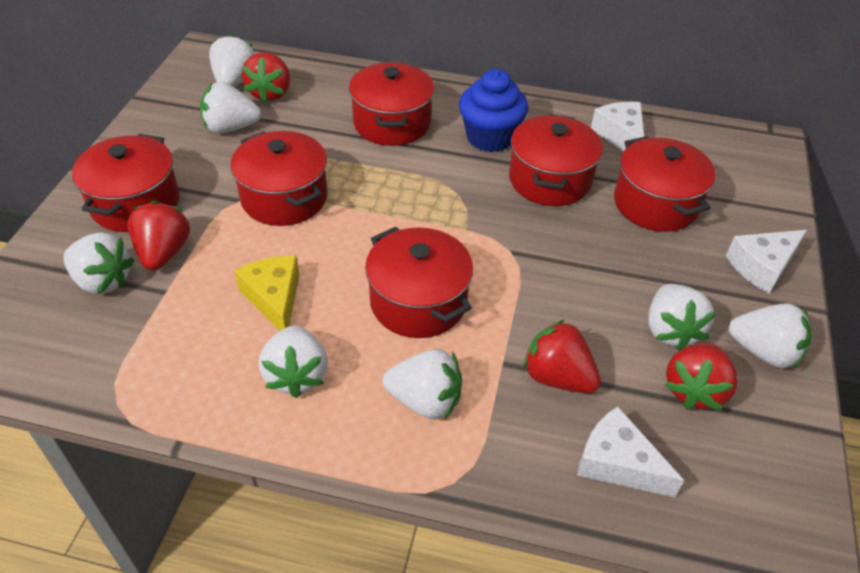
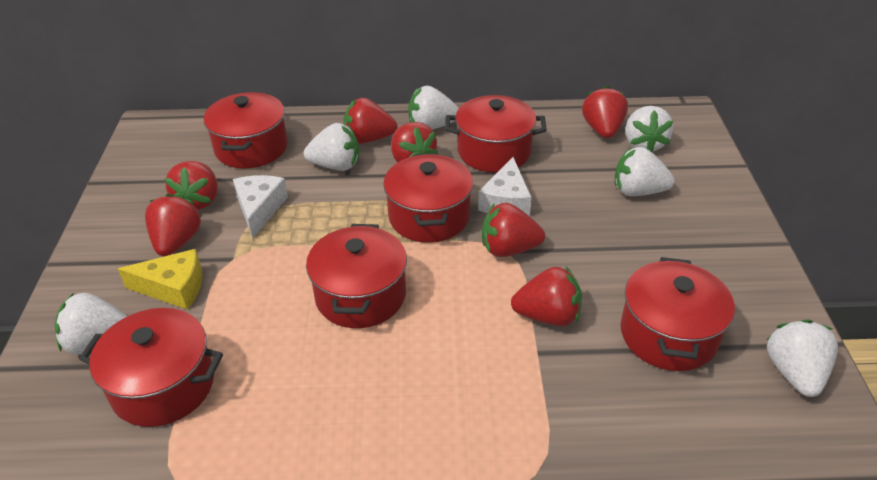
blue cupcake: 1 -> 0
red strawberry: 4 -> 7
white cheese: 3 -> 2
white strawberry: 7 -> 6

